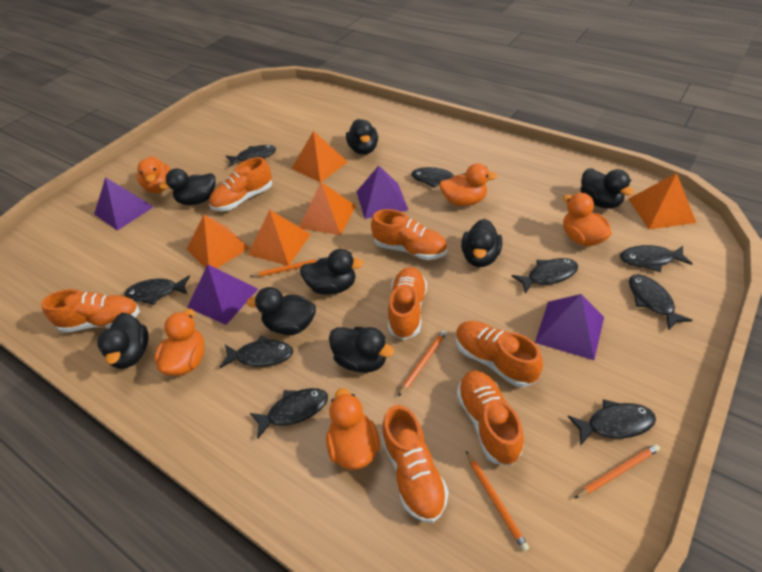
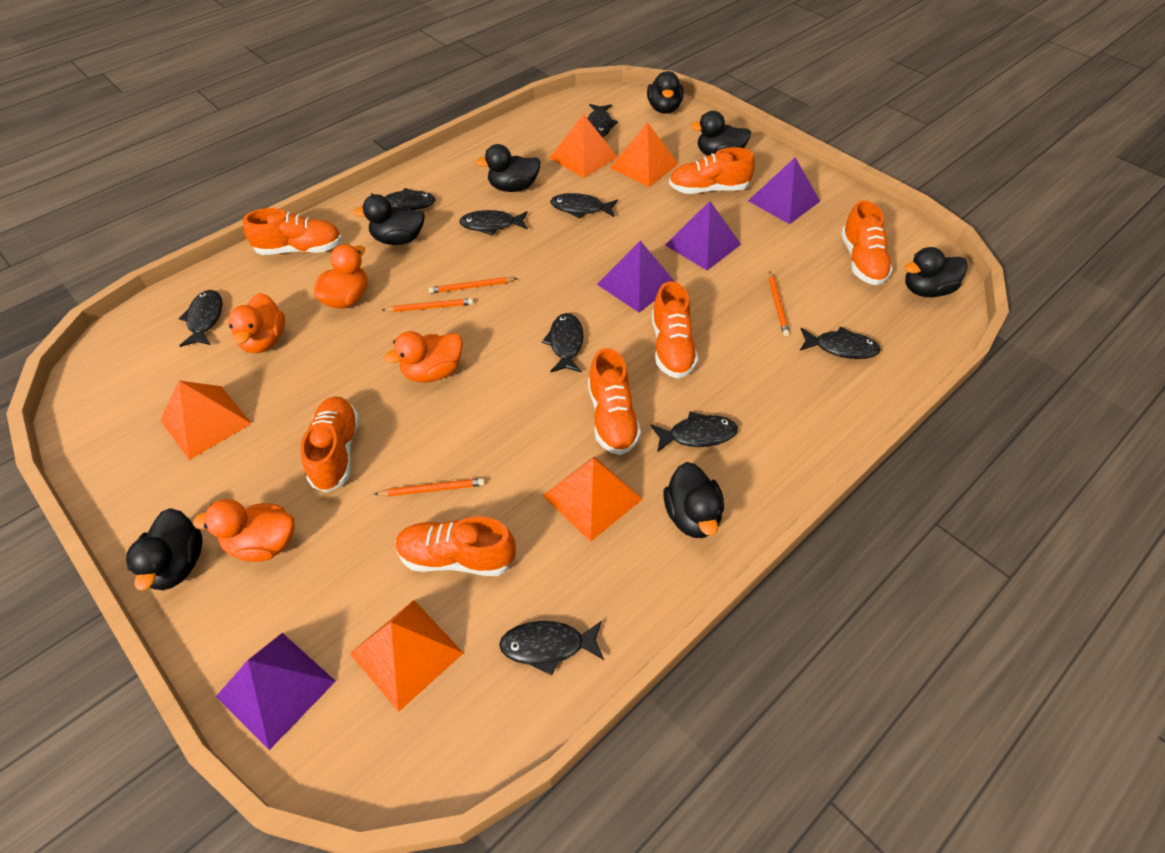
black duck: 8 -> 7
orange duck: 5 -> 4

